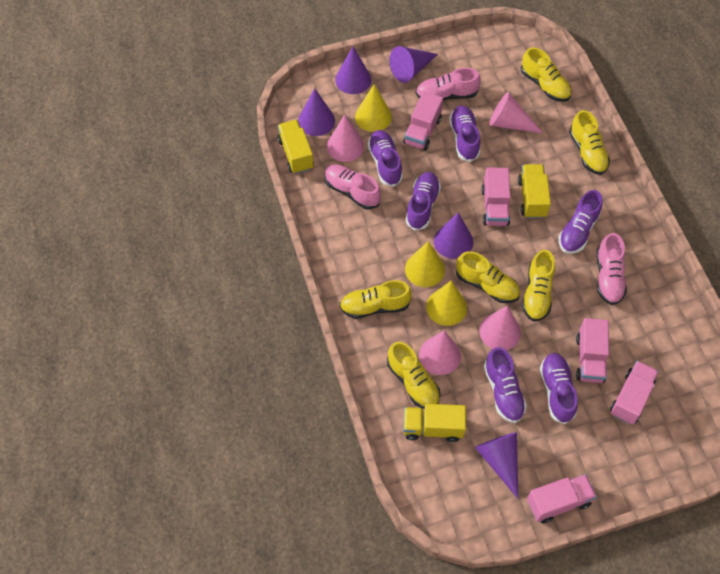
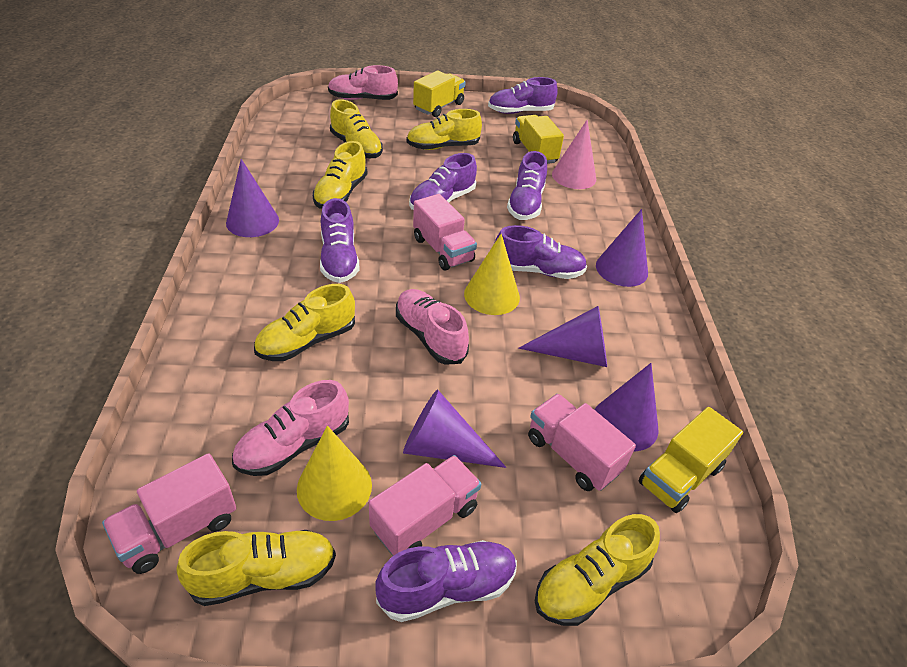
pink cone: 4 -> 1
pink truck: 5 -> 4
yellow cone: 3 -> 2

